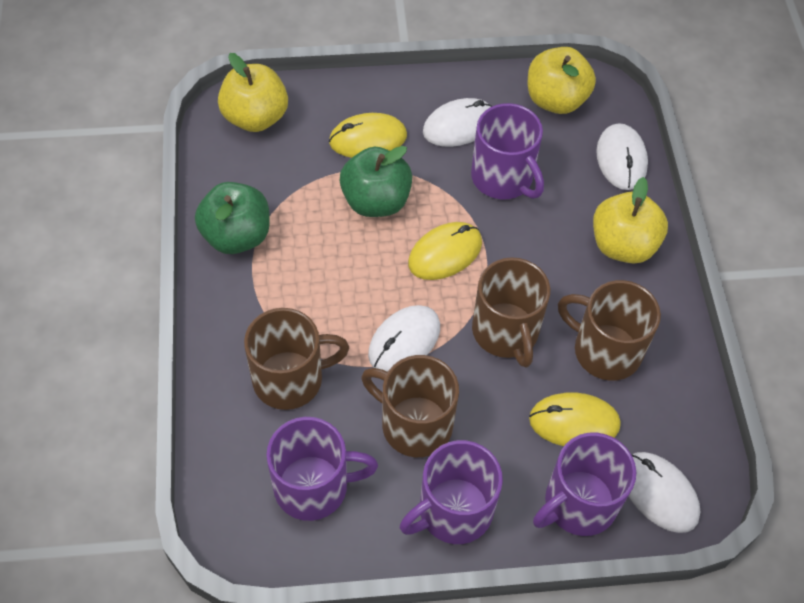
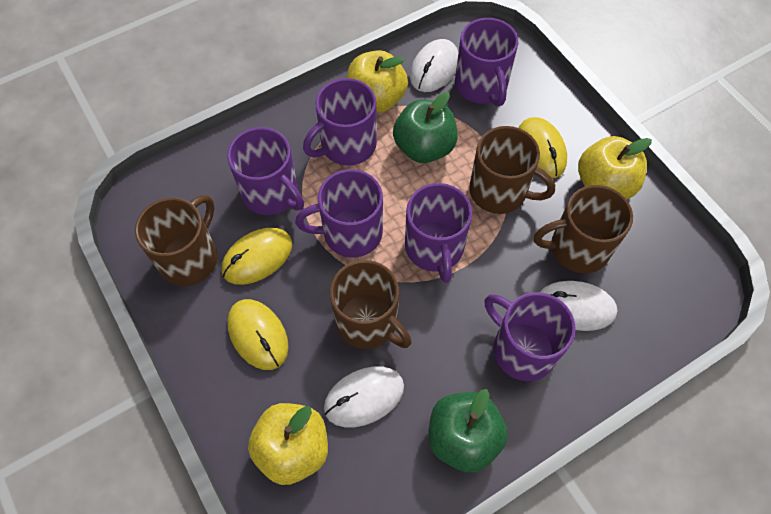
purple mug: 4 -> 6
white mouse: 4 -> 3

